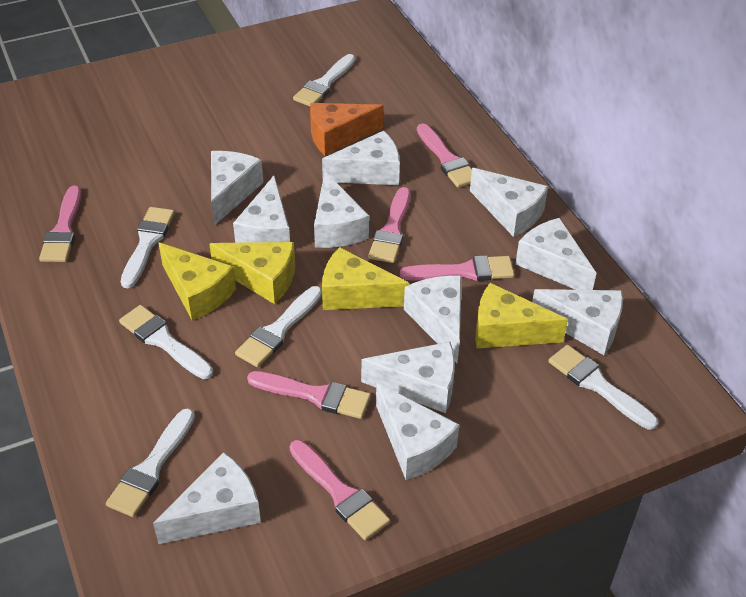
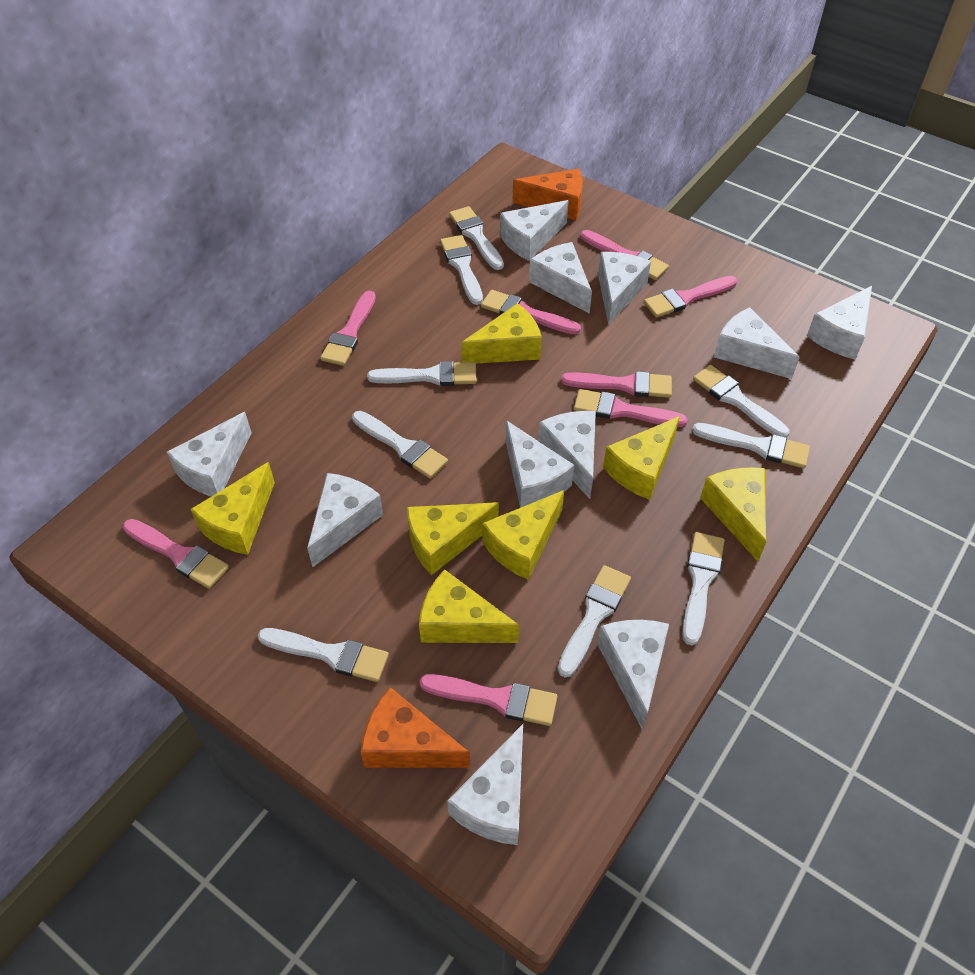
orange cheese: 1 -> 2
pink brush: 6 -> 8
white brush: 6 -> 9
yellow cheese: 4 -> 7

